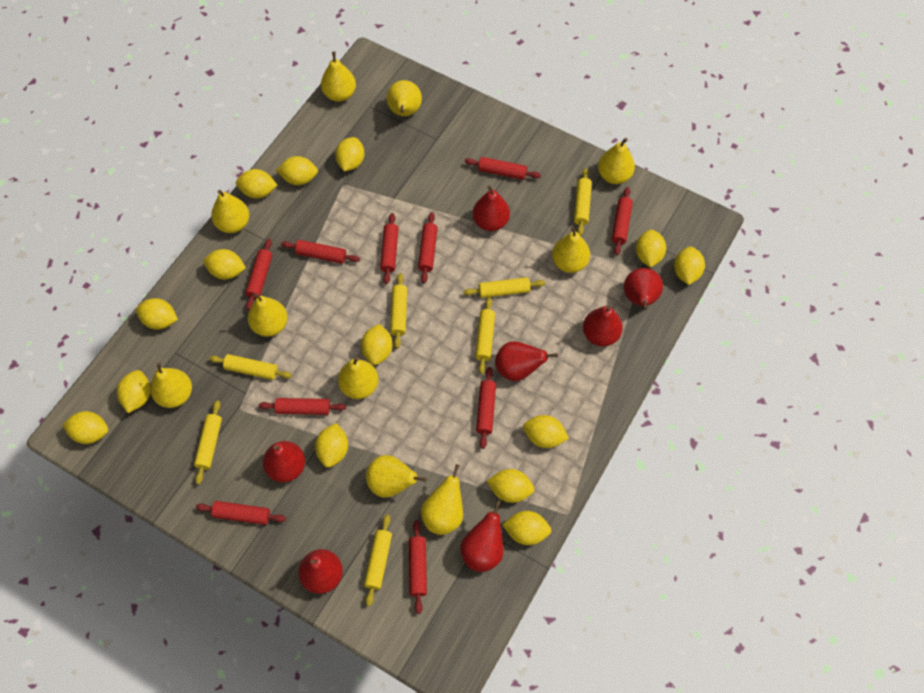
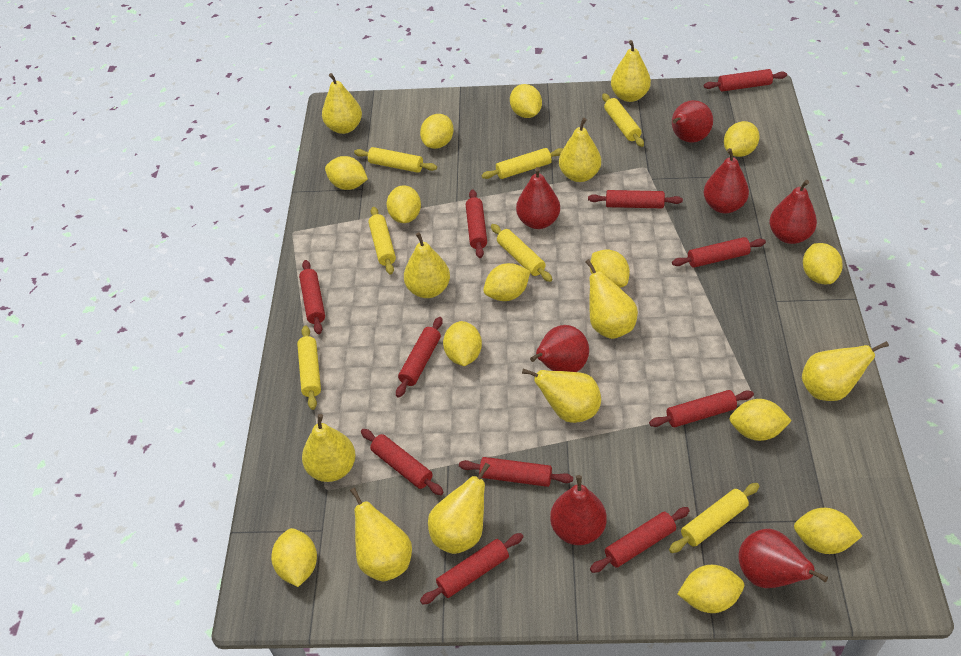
red rolling pin: 10 -> 11
yellow lemon: 14 -> 13

